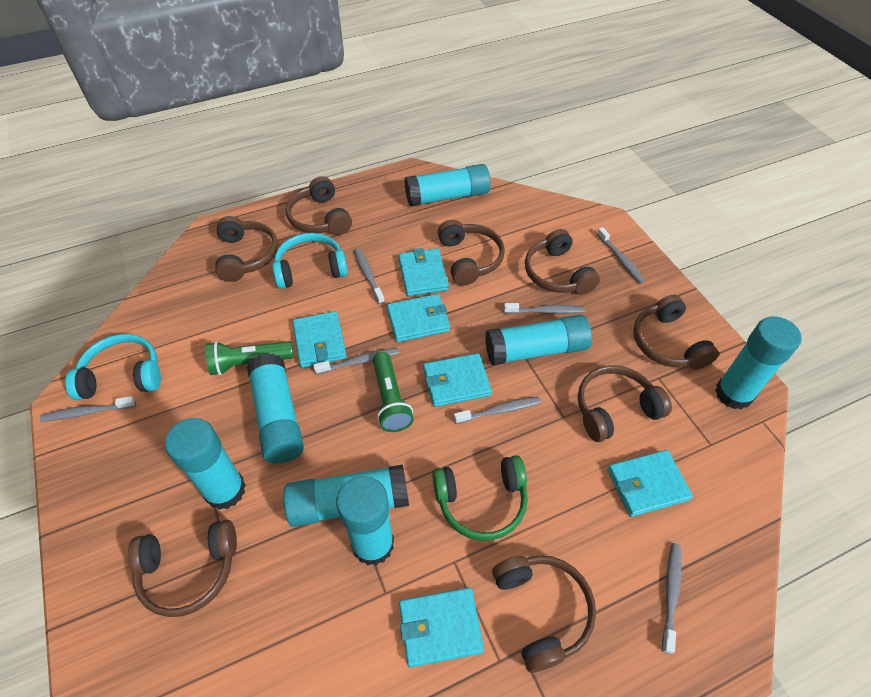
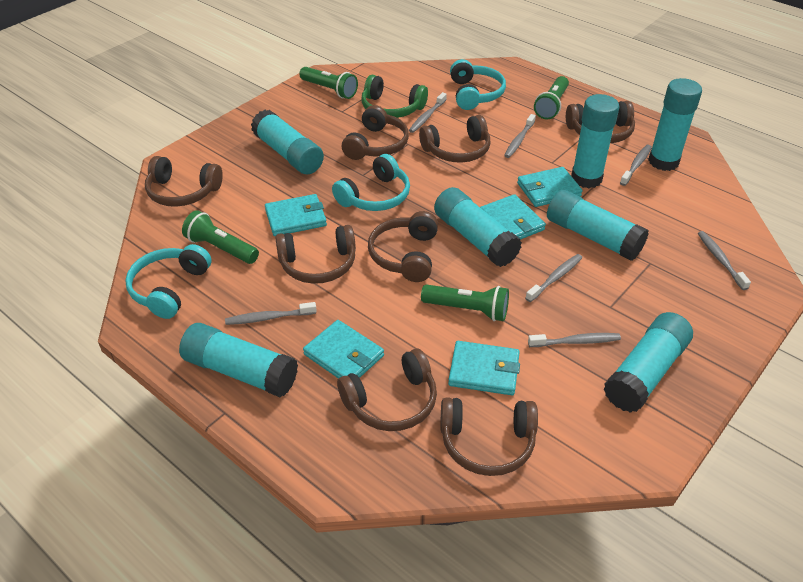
green flashlight: 2 -> 4
turquoise headphones: 2 -> 3
turquoise wallet: 6 -> 5

